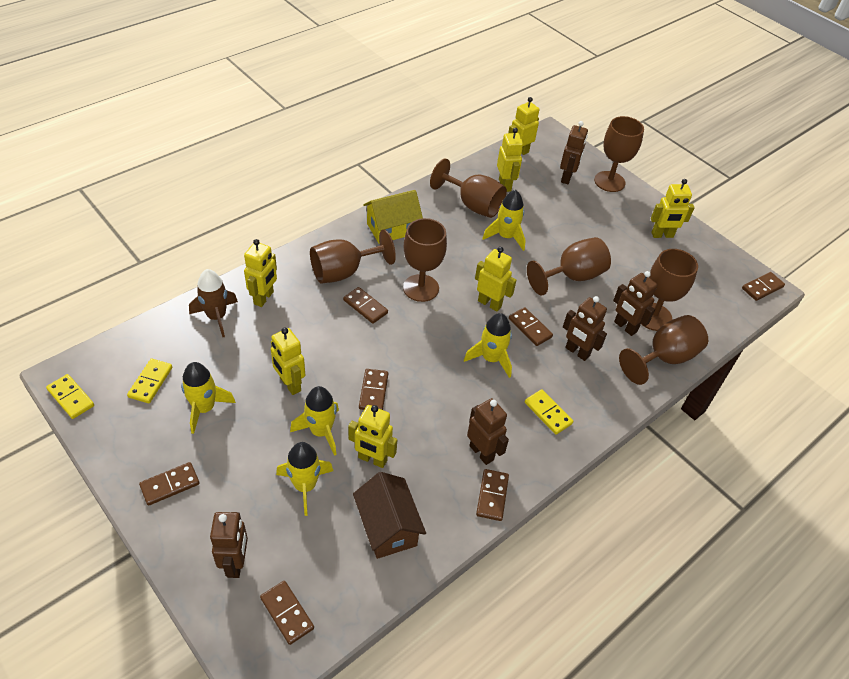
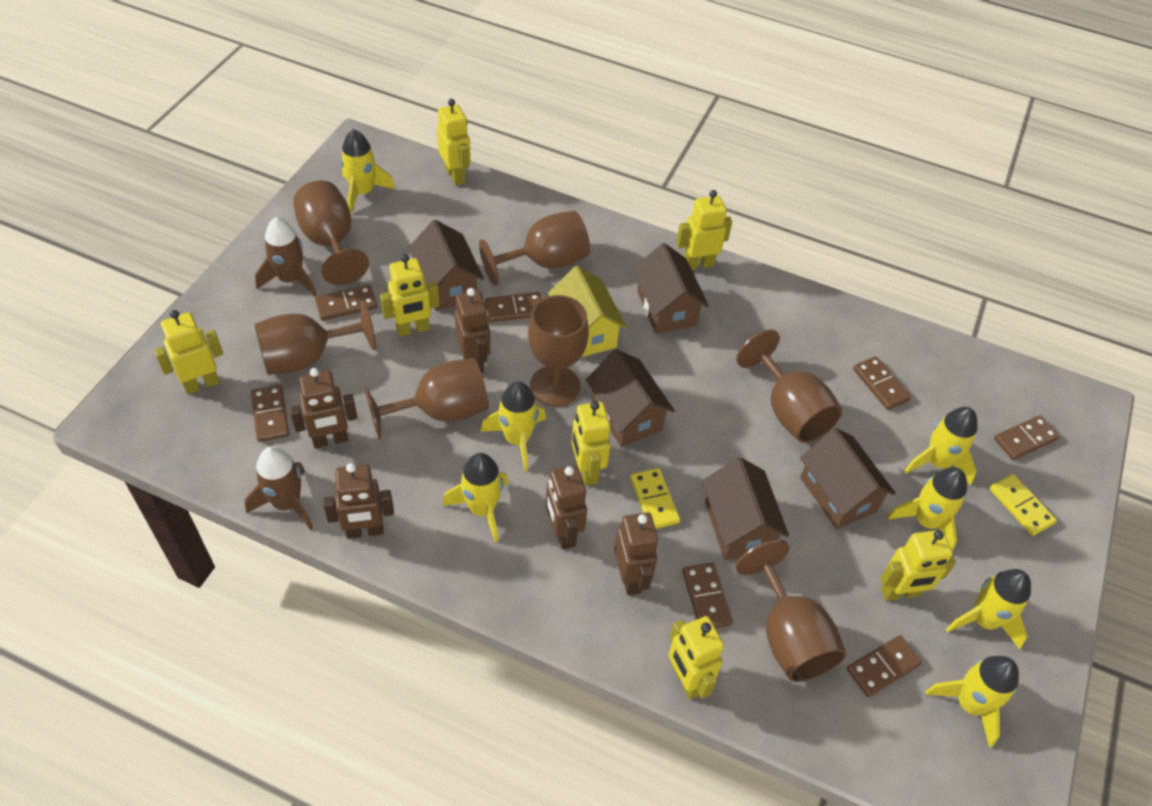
brown house: 1 -> 5
brown rocket: 1 -> 2
yellow domino: 3 -> 2
yellow rocket: 5 -> 7

